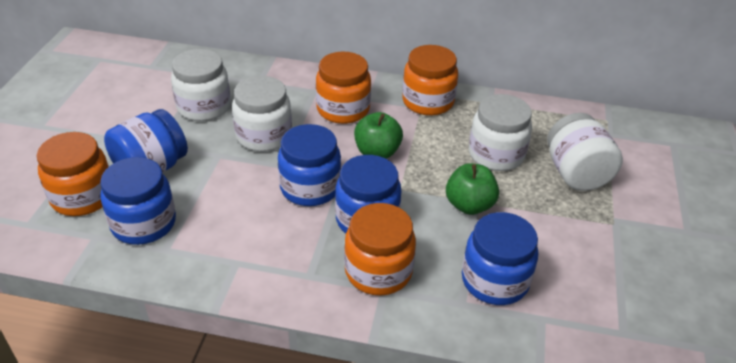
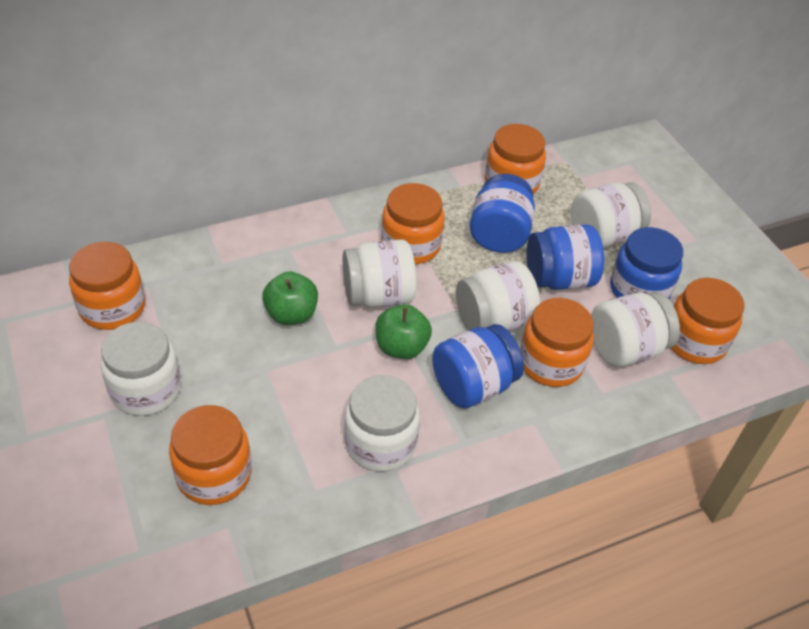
blue jar: 5 -> 4
orange jar: 4 -> 6
white jar: 4 -> 6

